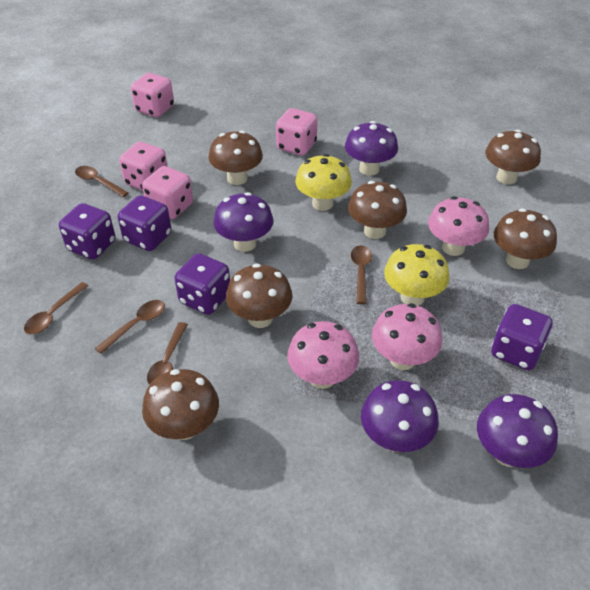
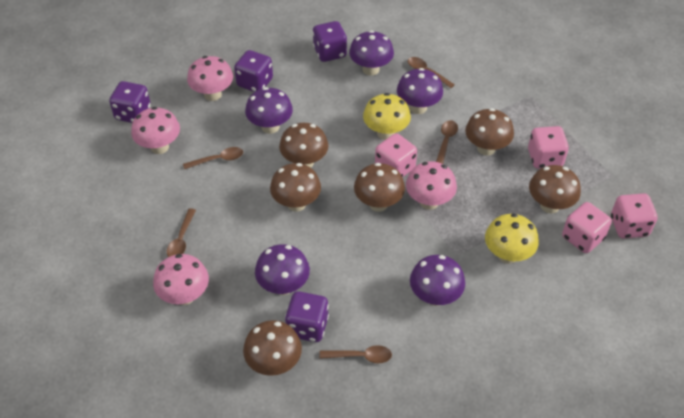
pink mushroom: 3 -> 4
purple mushroom: 4 -> 5

